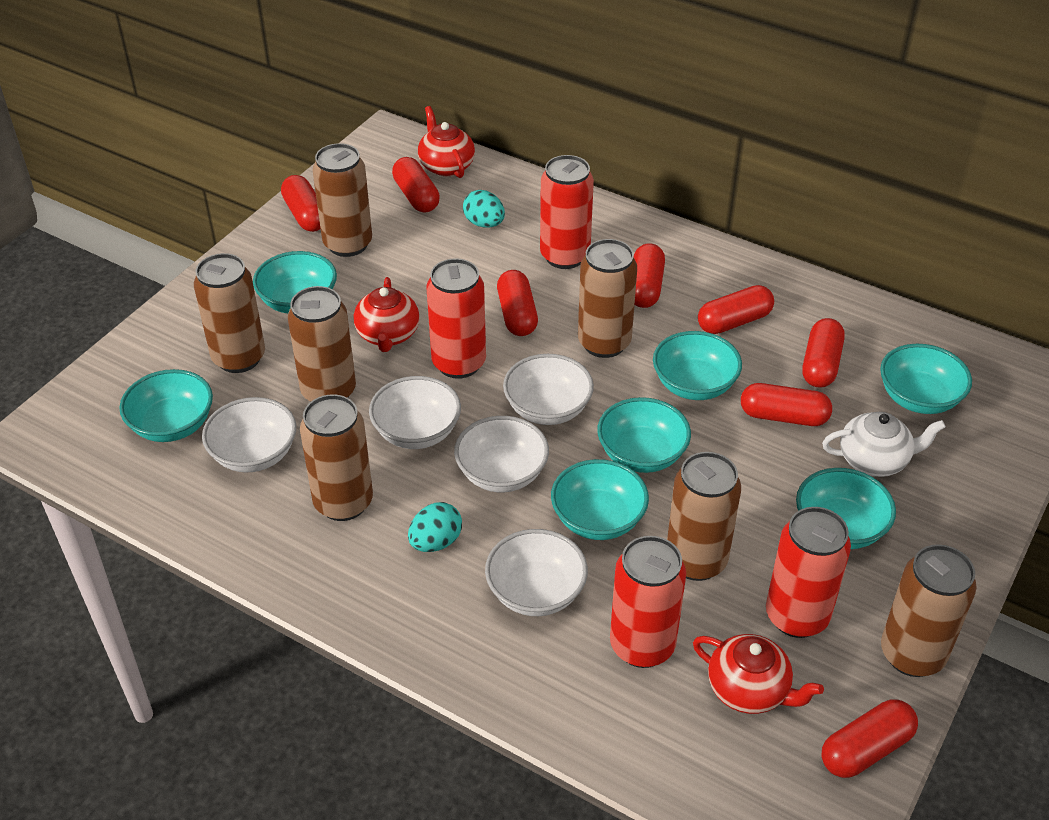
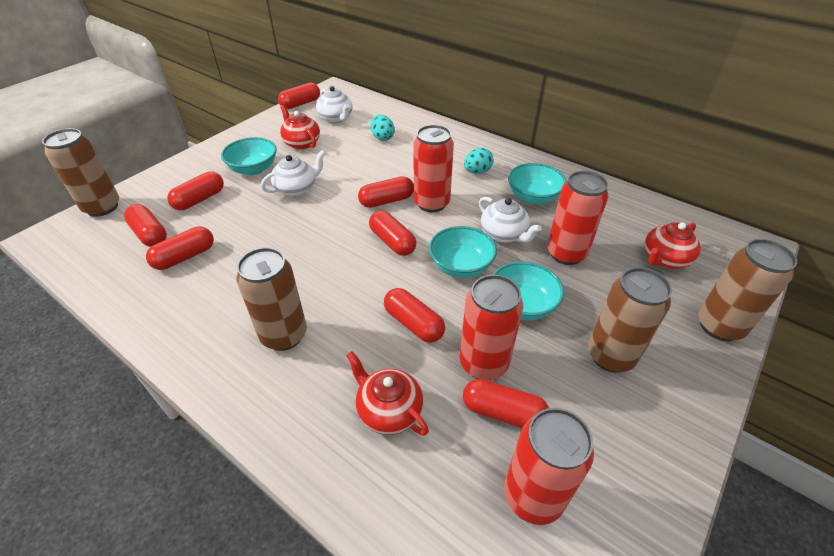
brown can: 7 -> 4
turquoise bowl: 7 -> 4
white bowl: 5 -> 0
white teapot: 1 -> 3

